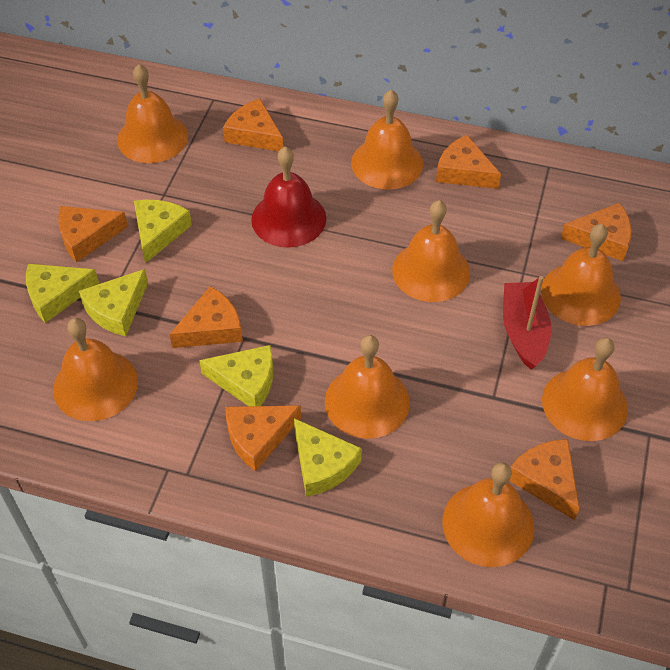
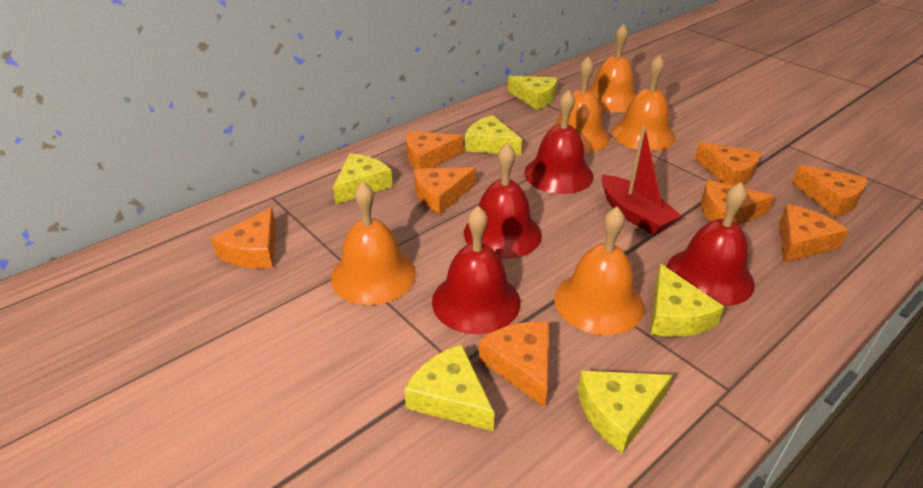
orange bell: 8 -> 5
orange cheese: 7 -> 8
red bell: 1 -> 4
yellow cheese: 5 -> 6

